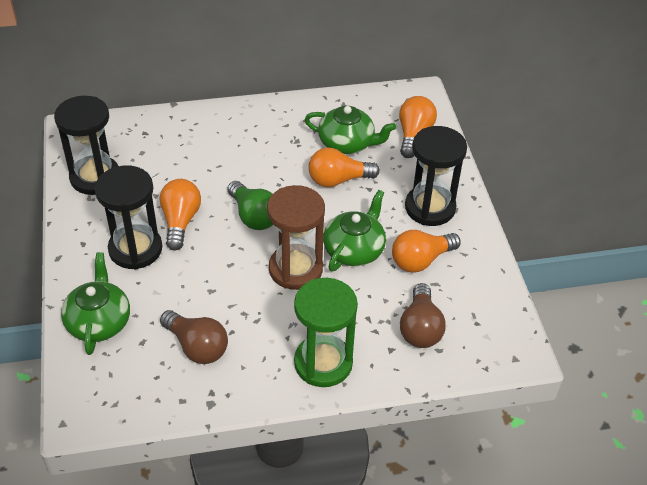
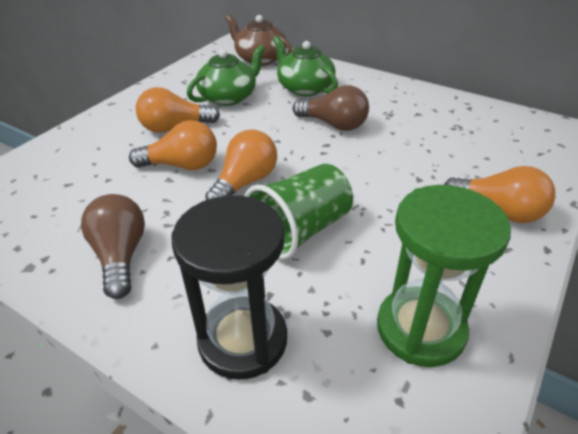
black hourglass: 3 -> 1
brown hourglass: 1 -> 0
brown teapot: 0 -> 1
green cup: 0 -> 1
green light bulb: 1 -> 0
green teapot: 3 -> 2

